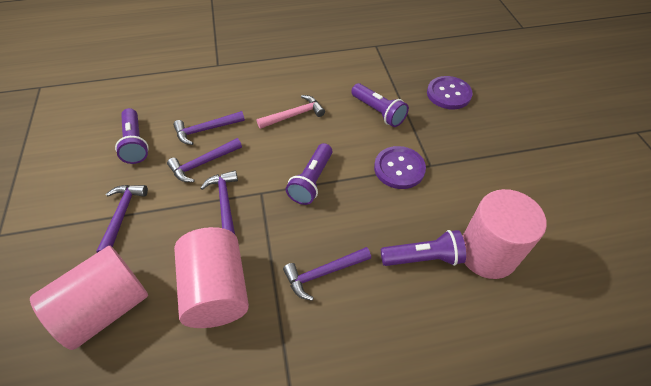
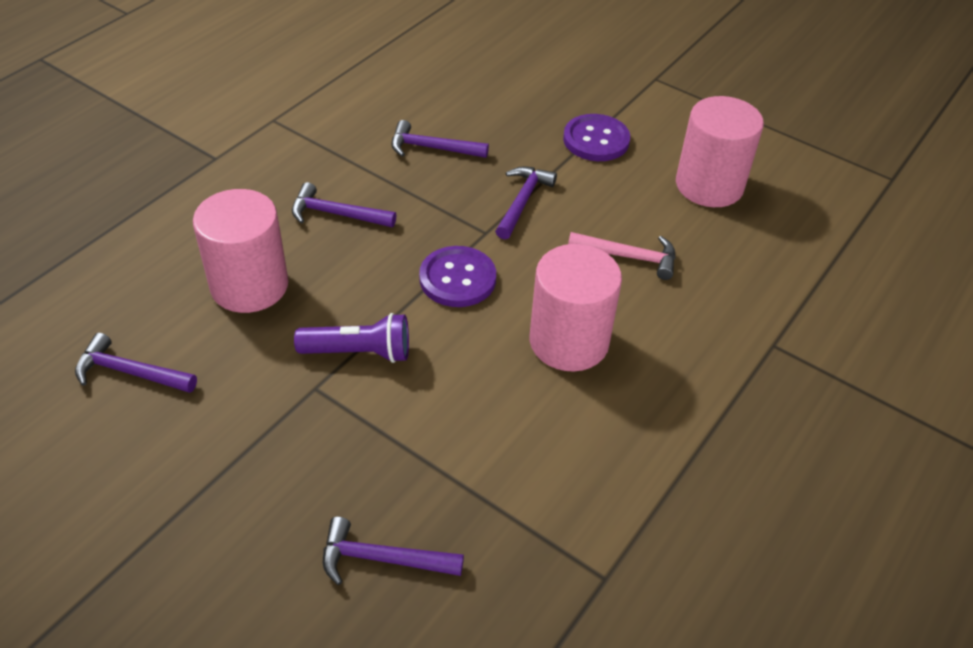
purple flashlight: 4 -> 1

